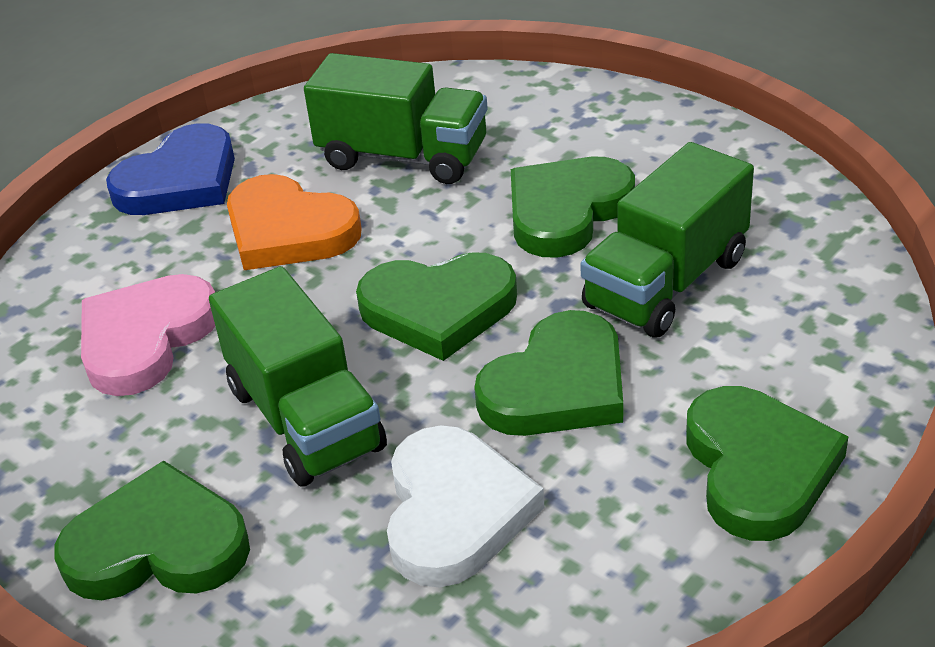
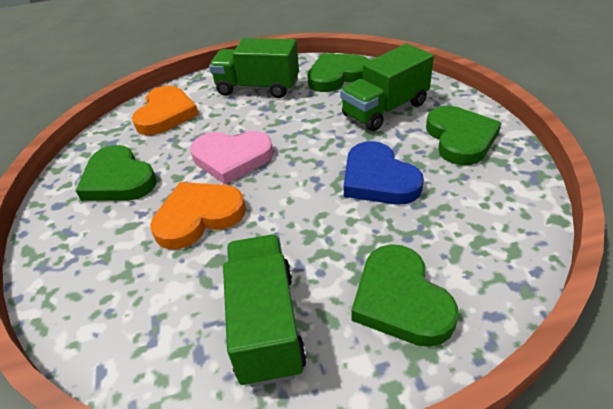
green heart: 5 -> 4
orange heart: 1 -> 2
white heart: 1 -> 0

